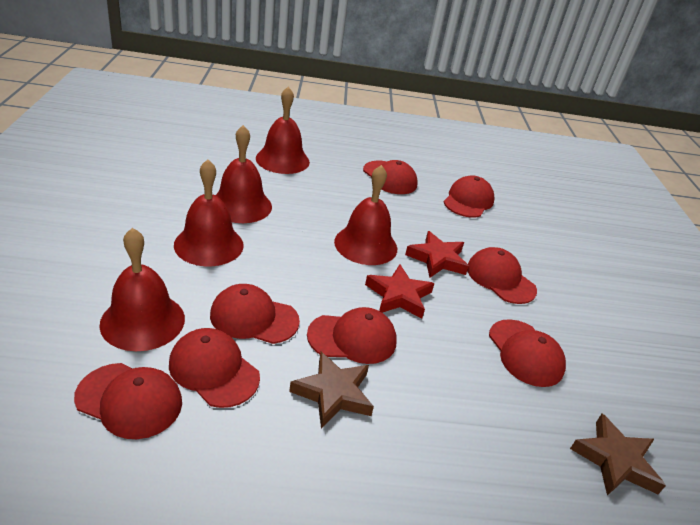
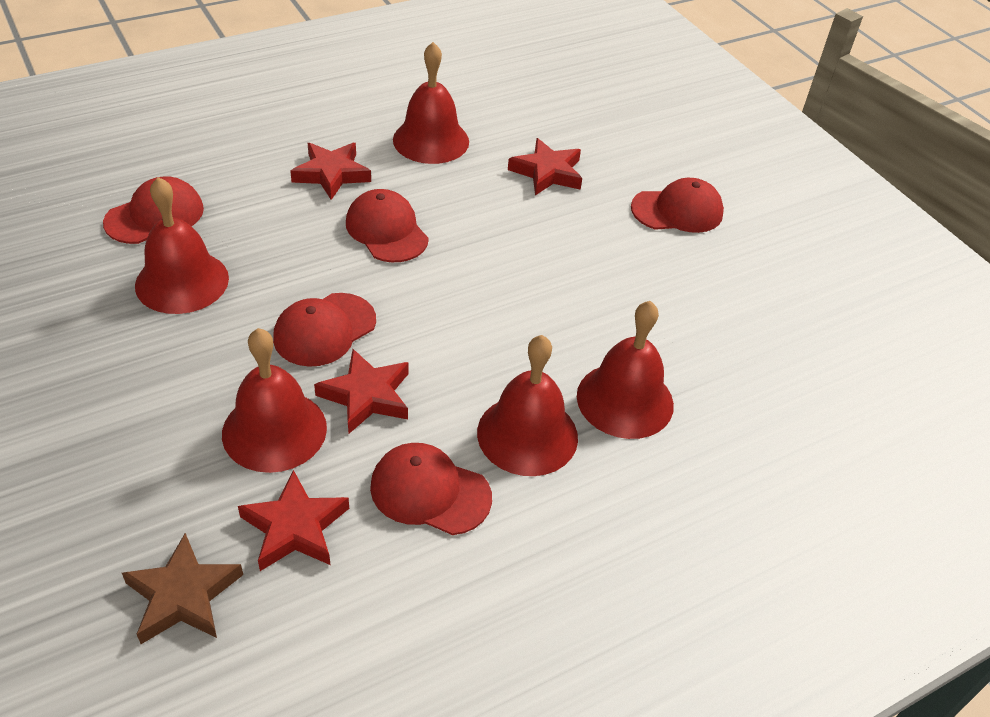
brown star: 2 -> 1
red cap: 8 -> 5
red star: 2 -> 4

